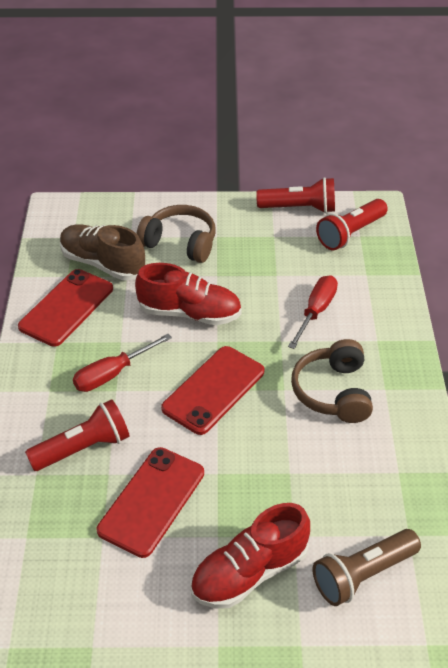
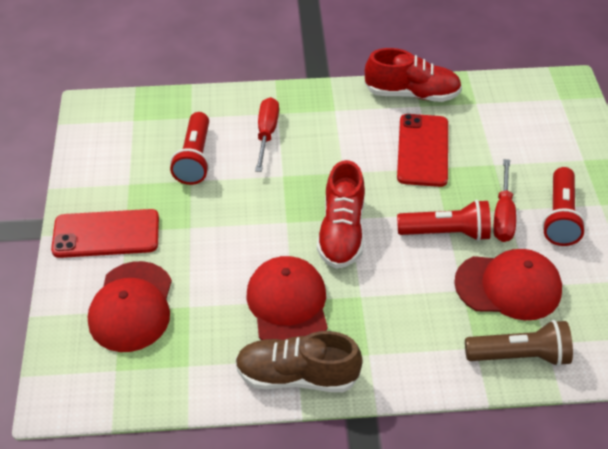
brown headphones: 2 -> 0
red cap: 0 -> 3
red phone: 3 -> 2

